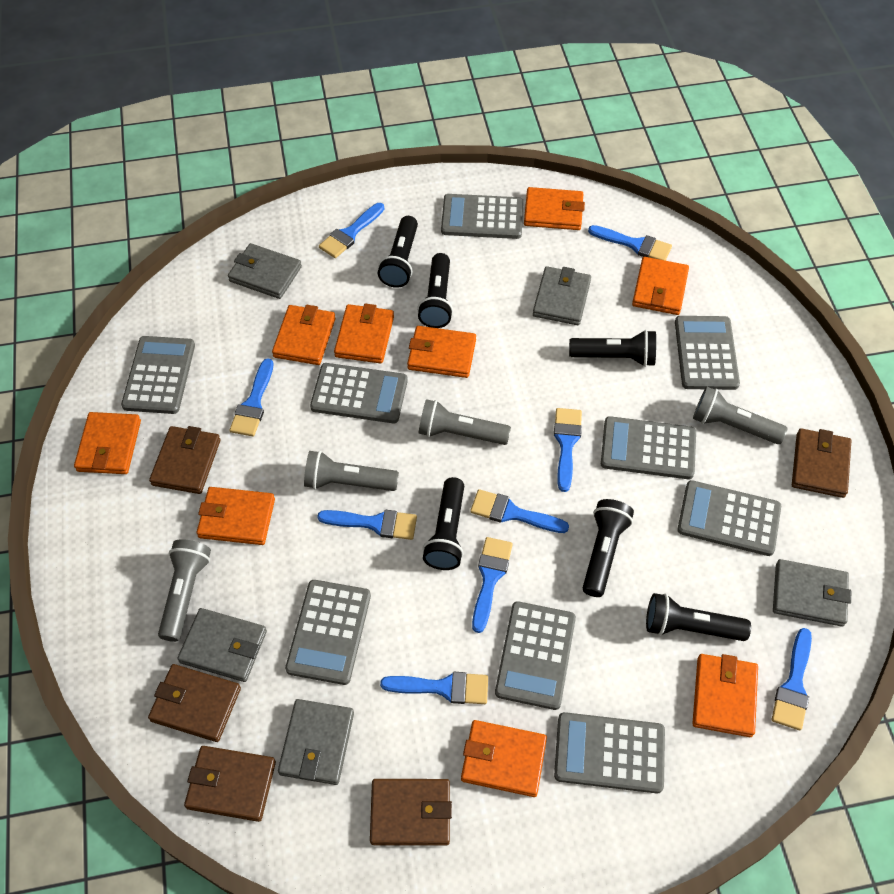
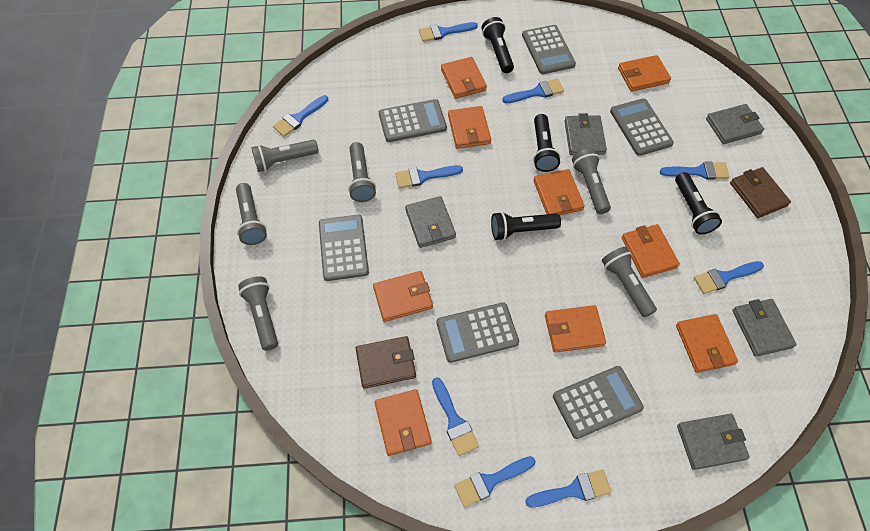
black flashlight: 6 -> 4
brown wallet: 5 -> 2
grey calculator: 9 -> 6
grey flashlight: 4 -> 6

